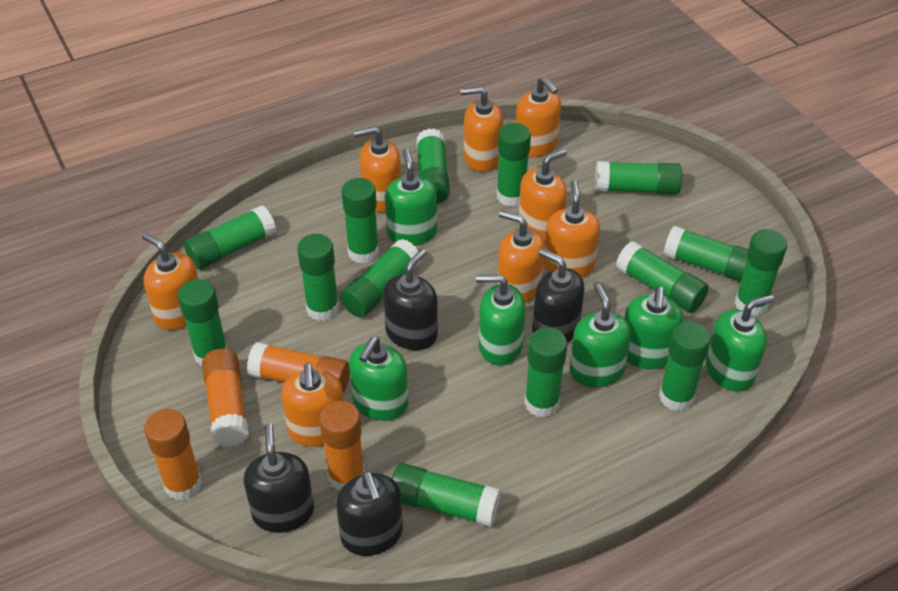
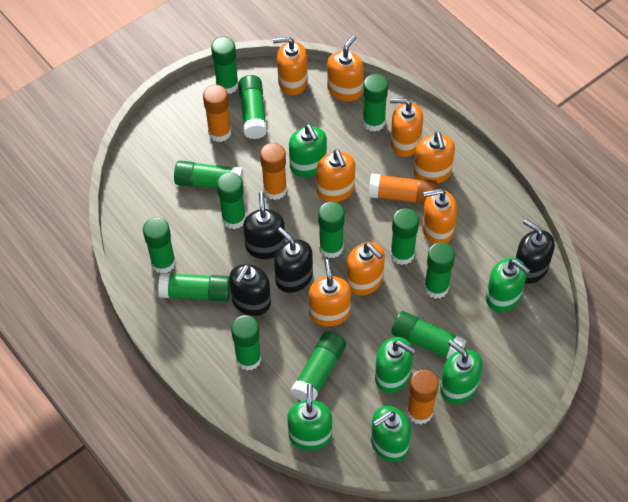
green glue stick: 14 -> 13

